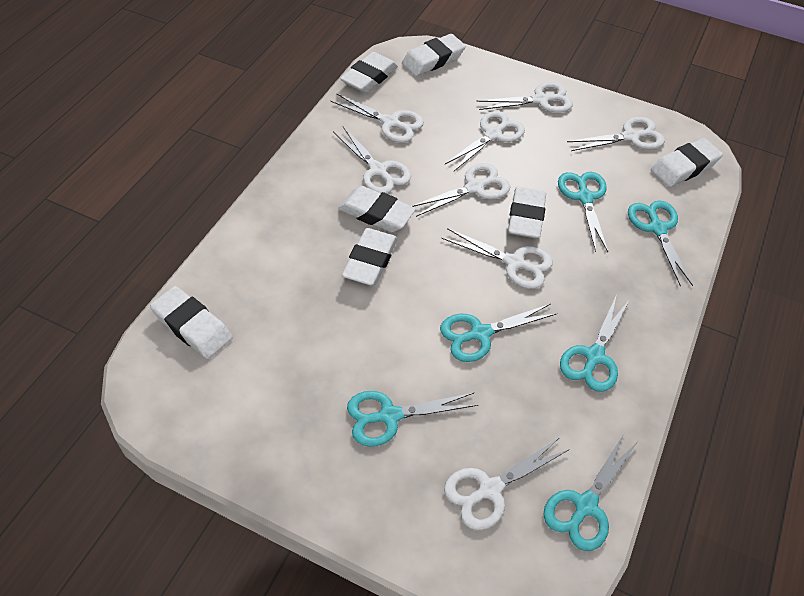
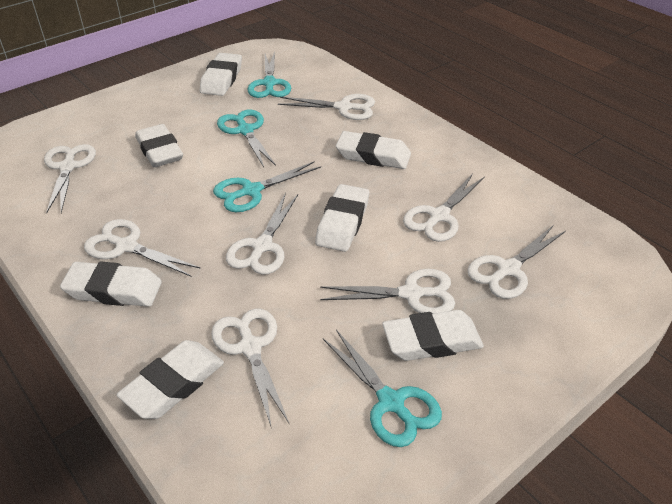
turquoise scissors: 6 -> 4

